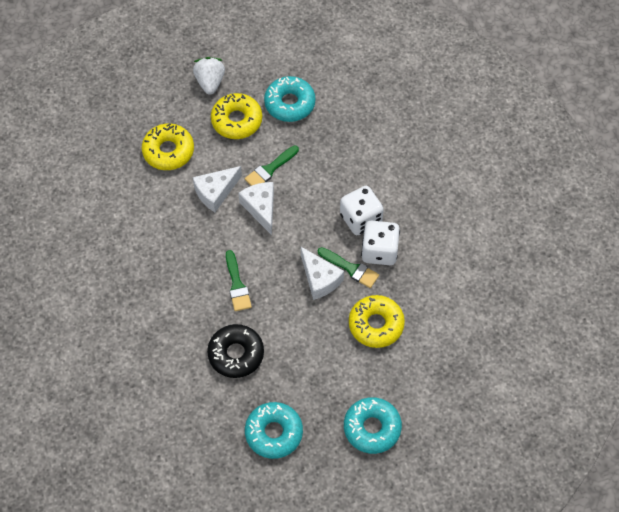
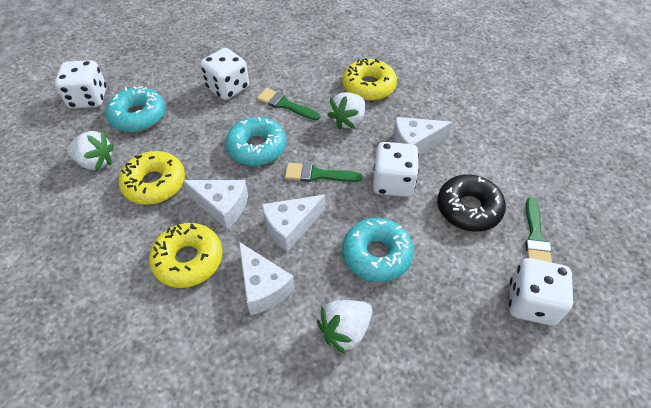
white cheese: 3 -> 4
white dice: 2 -> 4
white strawberry: 1 -> 3

